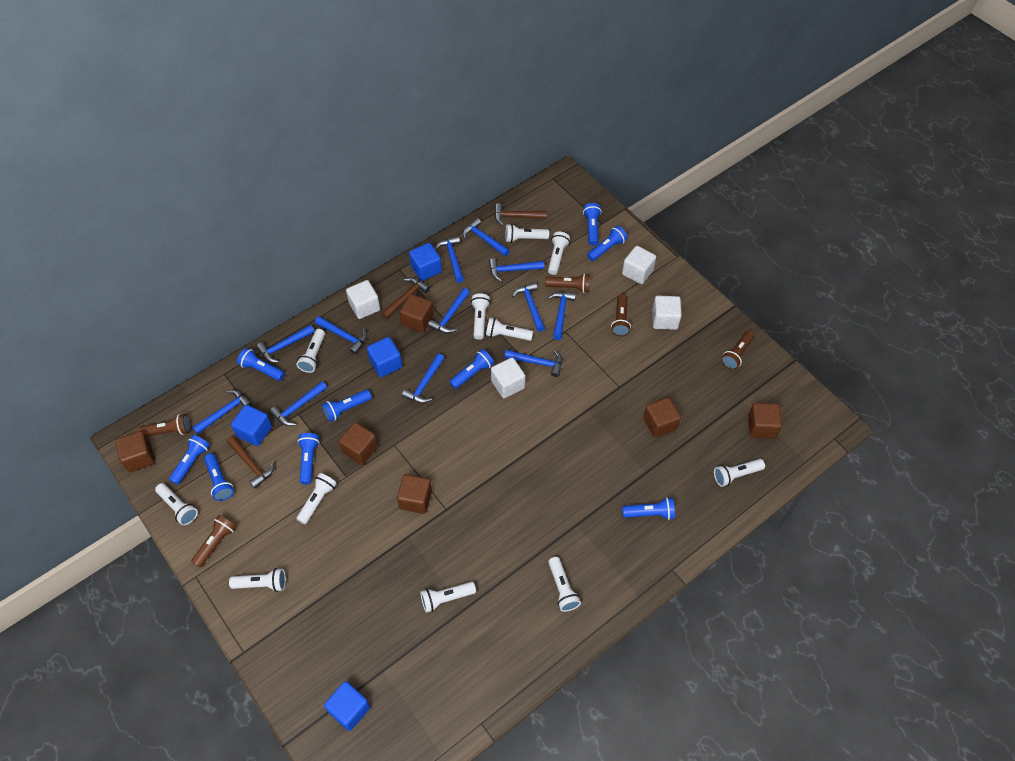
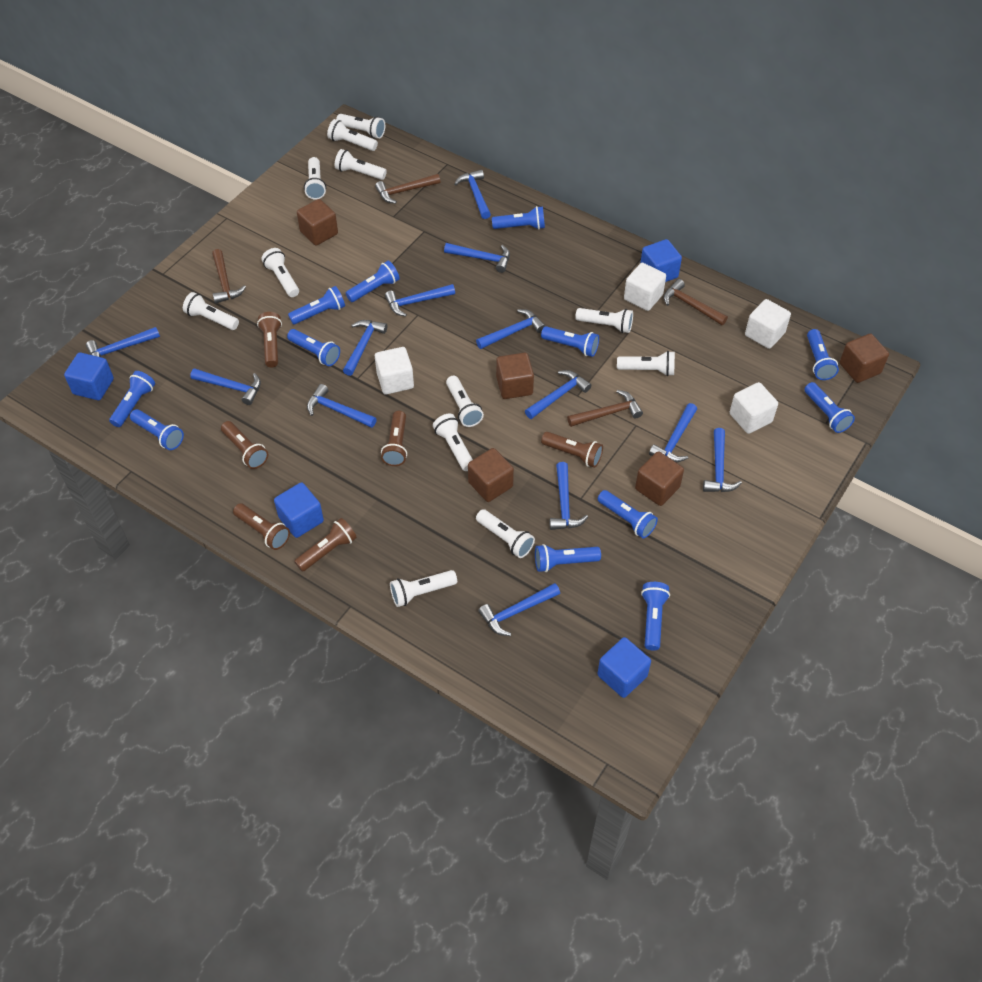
blue flashlight: 9 -> 12
blue hammer: 12 -> 13
brown cube: 6 -> 5
brown flashlight: 5 -> 6
brown hammer: 3 -> 4
white flashlight: 11 -> 12

